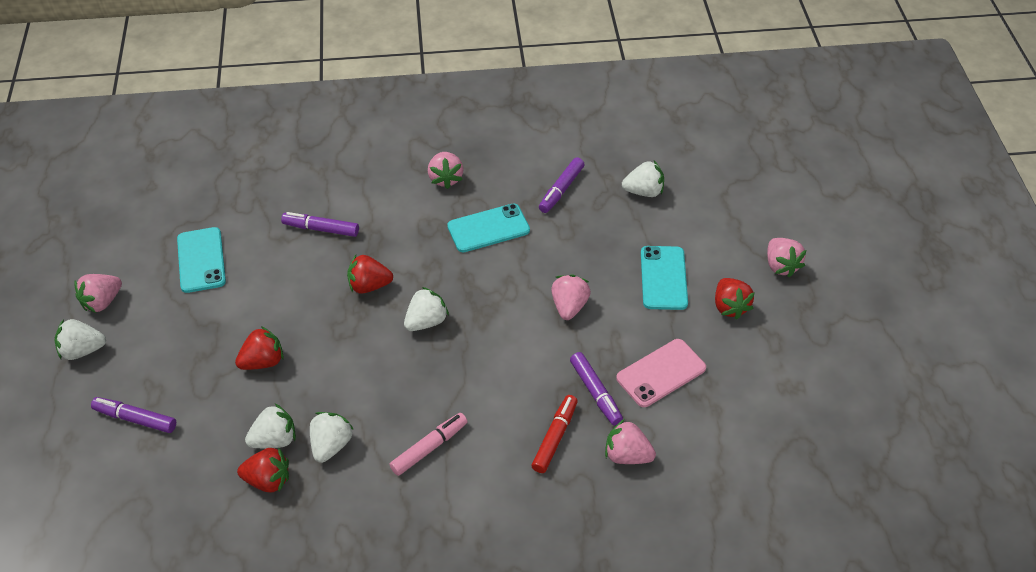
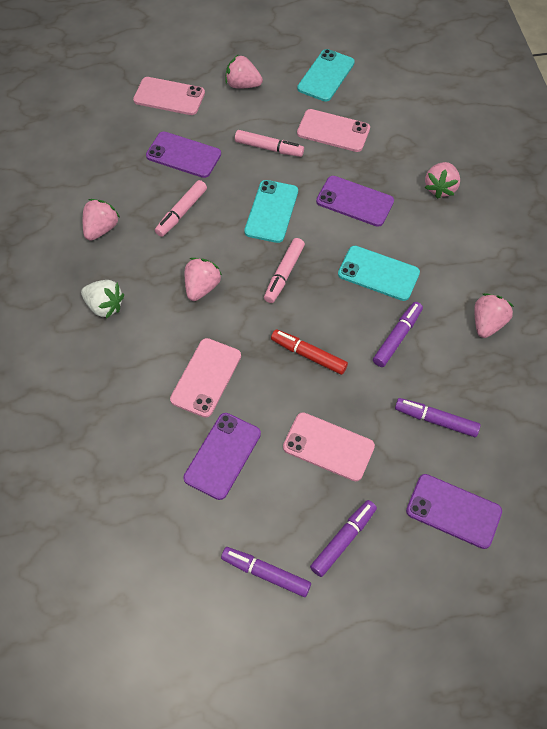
pink marker: 1 -> 3
pink phone: 1 -> 4
purple phone: 0 -> 4
red strawberry: 4 -> 0
white strawberry: 5 -> 1

